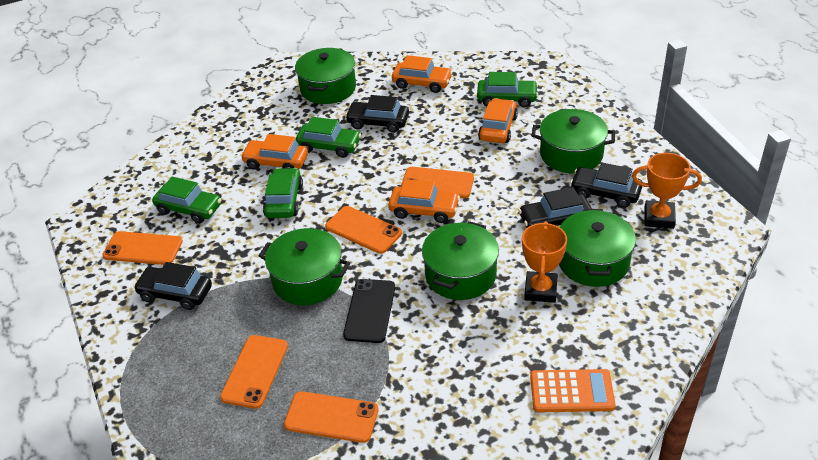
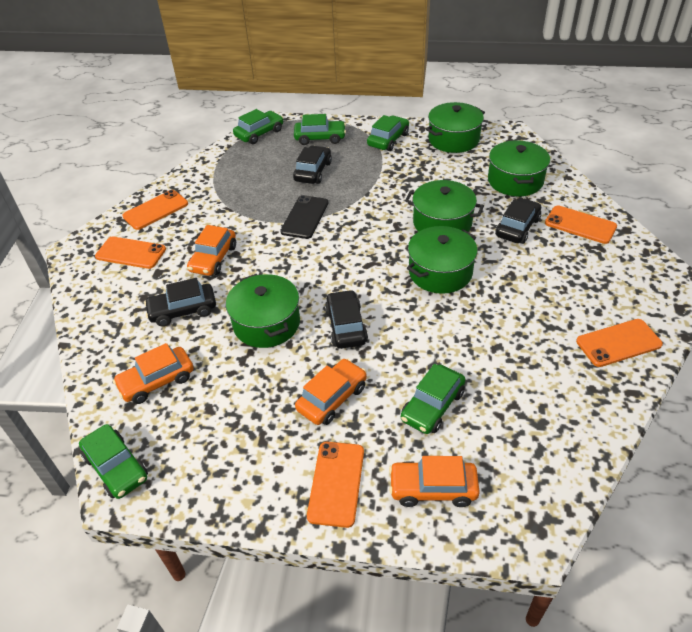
green car: 4 -> 5
orange calculator: 1 -> 0
orange trophy: 2 -> 0

